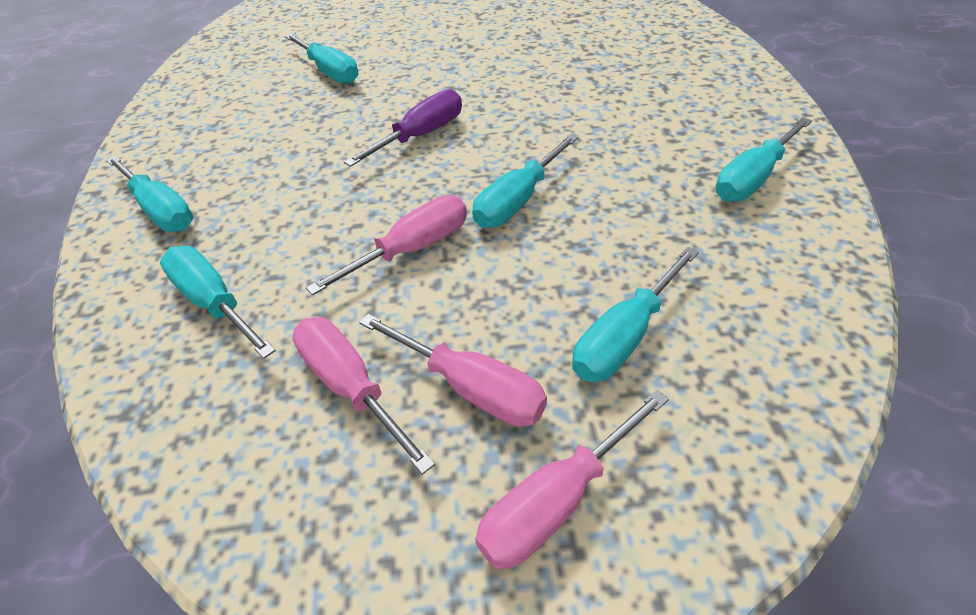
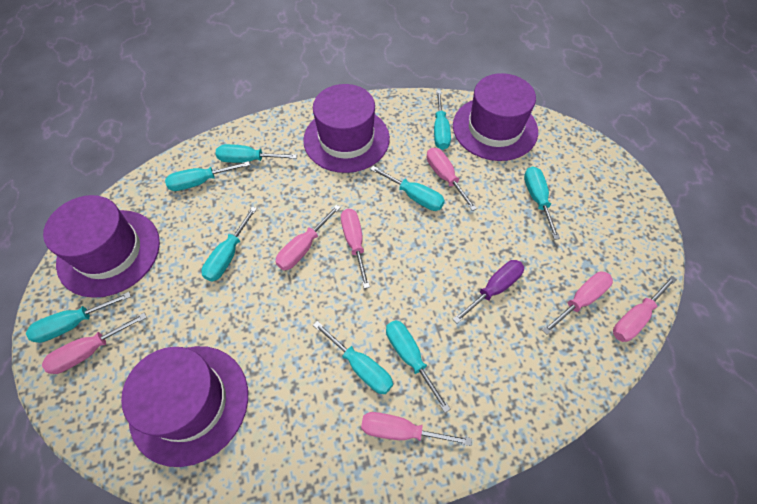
pink screwdriver: 4 -> 7
purple hat: 0 -> 4
turquoise screwdriver: 6 -> 9

